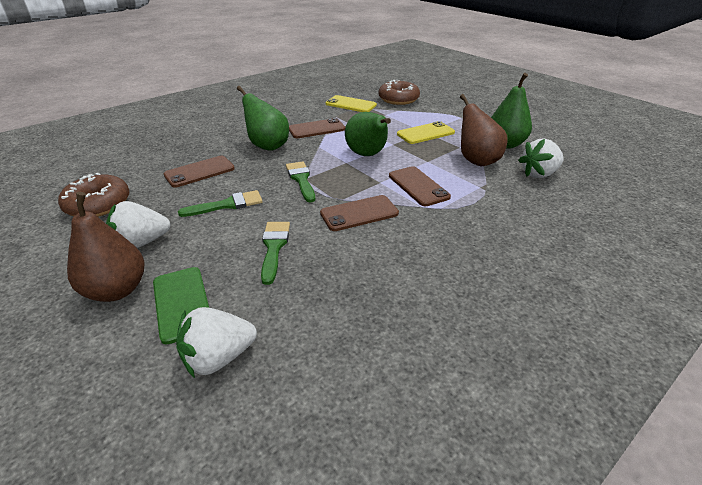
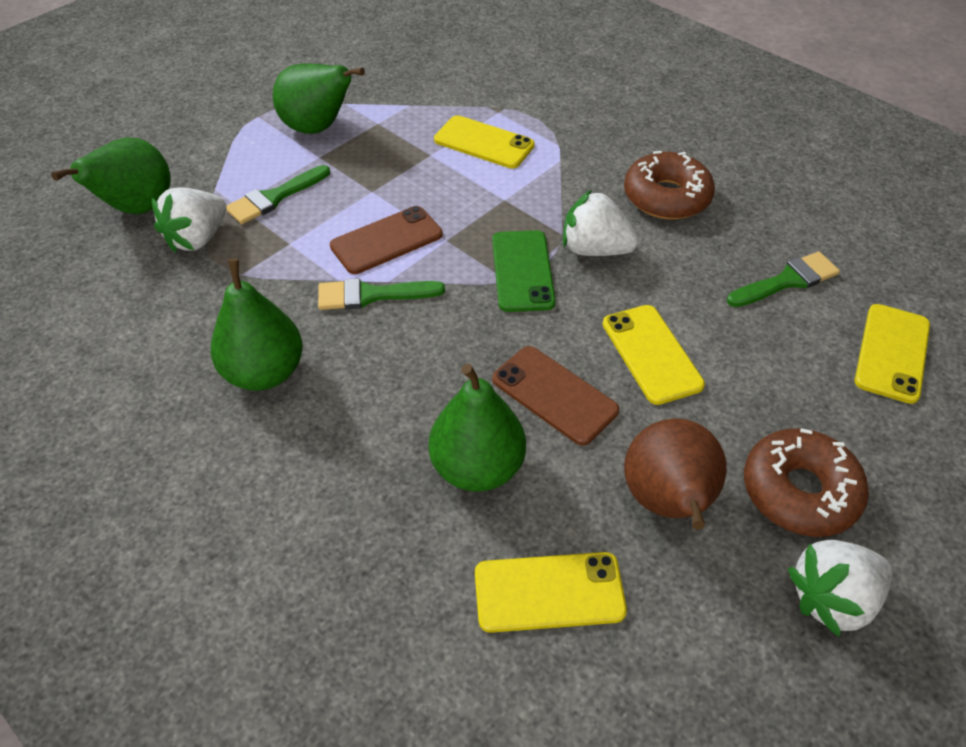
brown pear: 2 -> 1
brown phone: 4 -> 2
green pear: 3 -> 4
yellow phone: 2 -> 4

